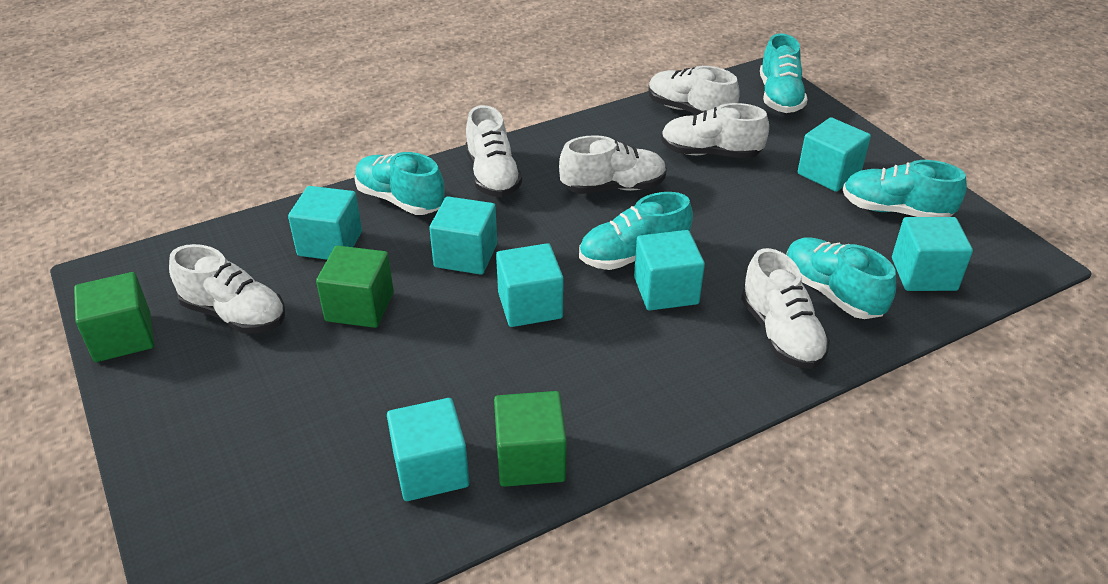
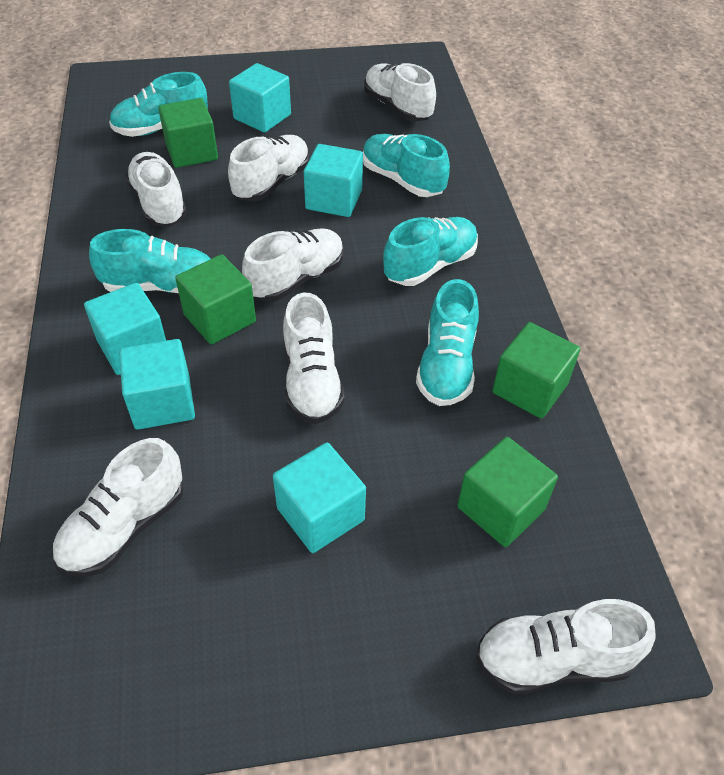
green cube: 3 -> 4
turquoise cube: 7 -> 5
white shoe: 6 -> 7

